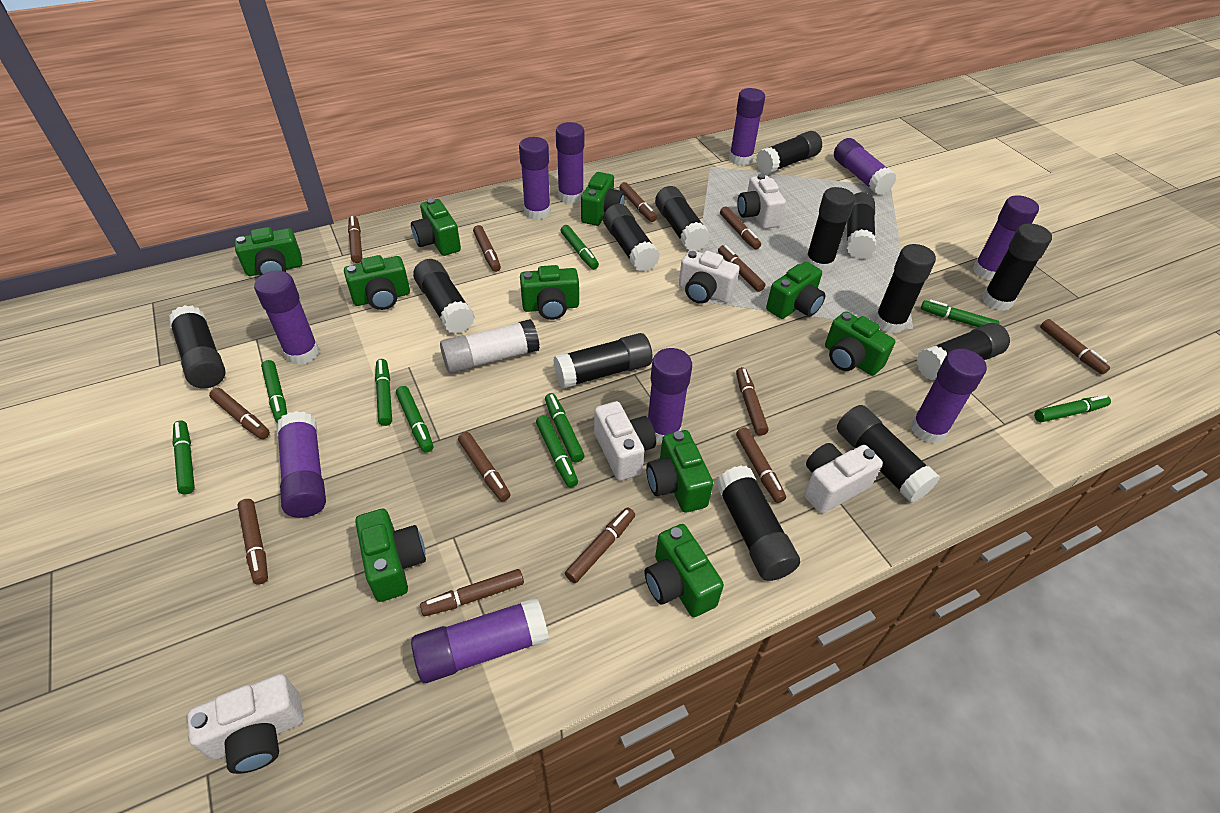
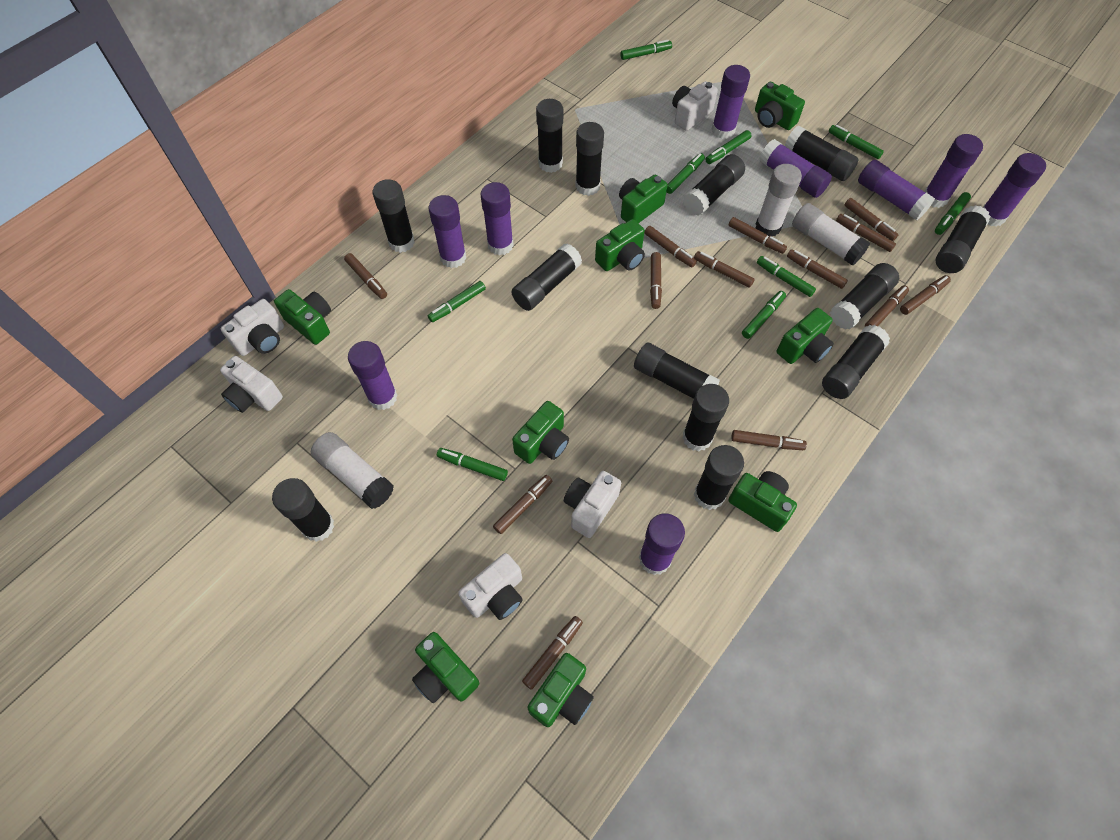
green camera: 10 -> 9
purple glue stick: 10 -> 9
white glue stick: 1 -> 3

